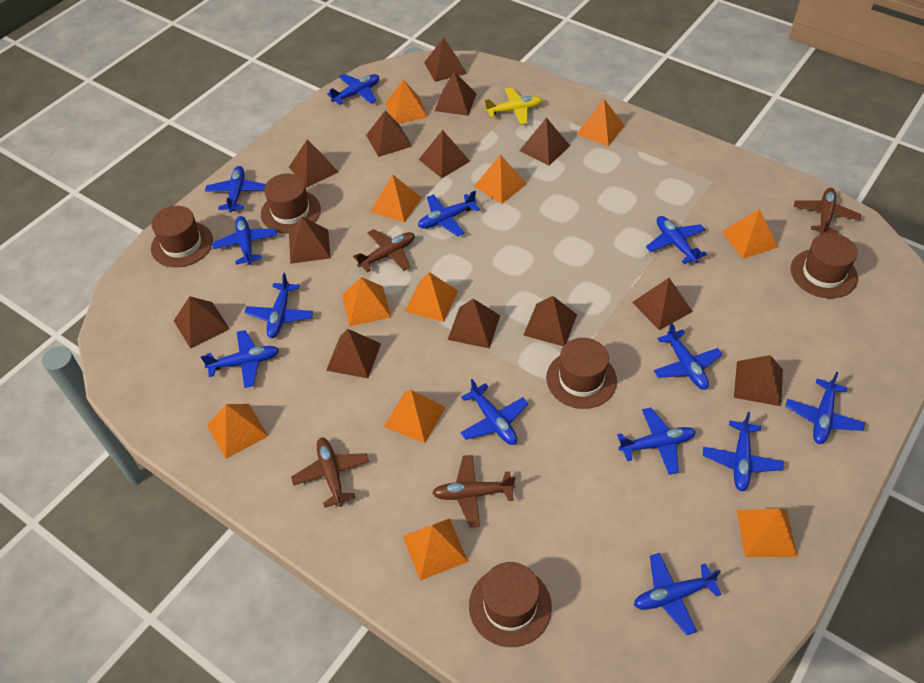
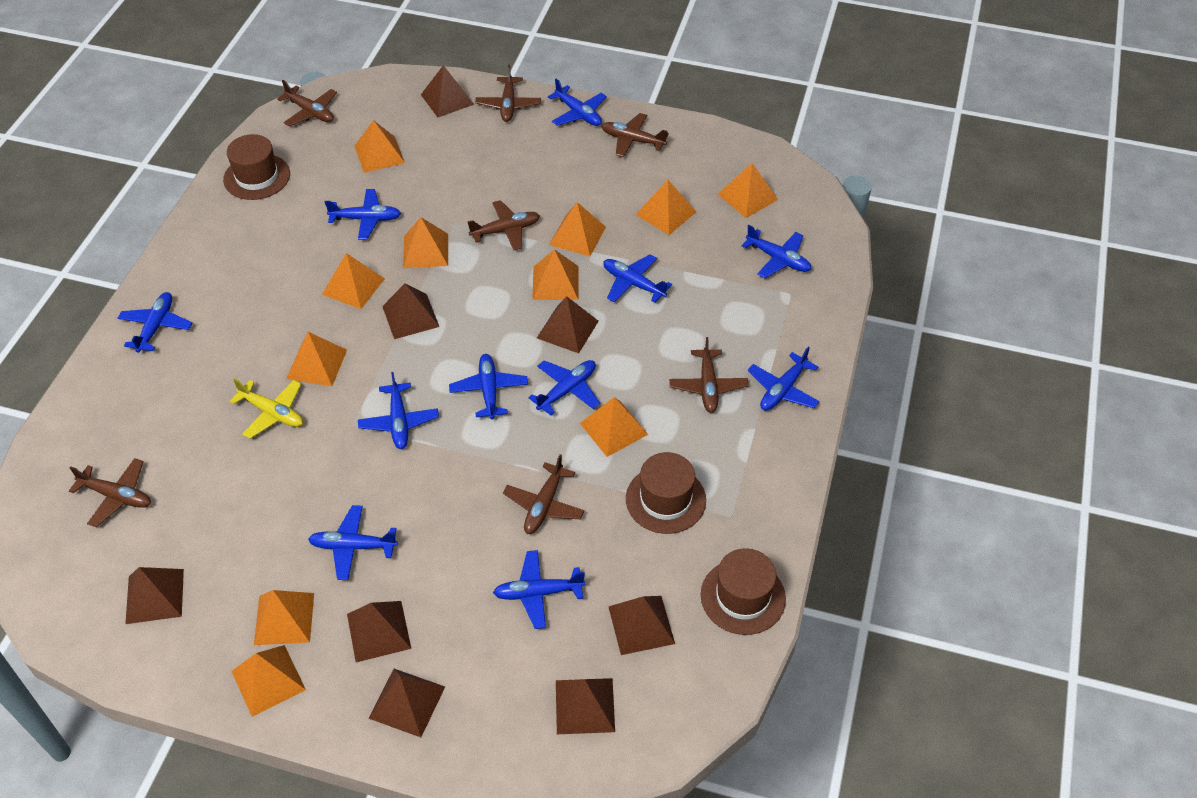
blue plane: 13 -> 11
brown hat: 5 -> 3
brown plane: 4 -> 7
brown pyramid: 13 -> 8

